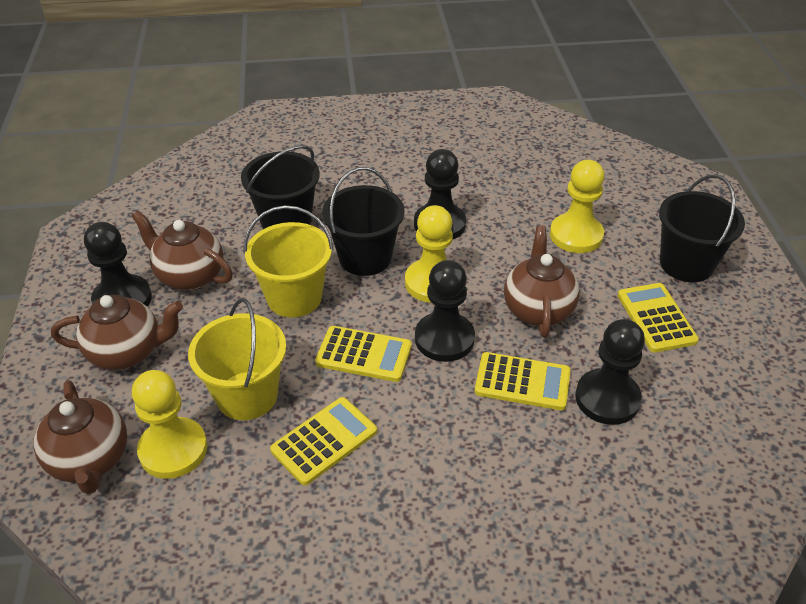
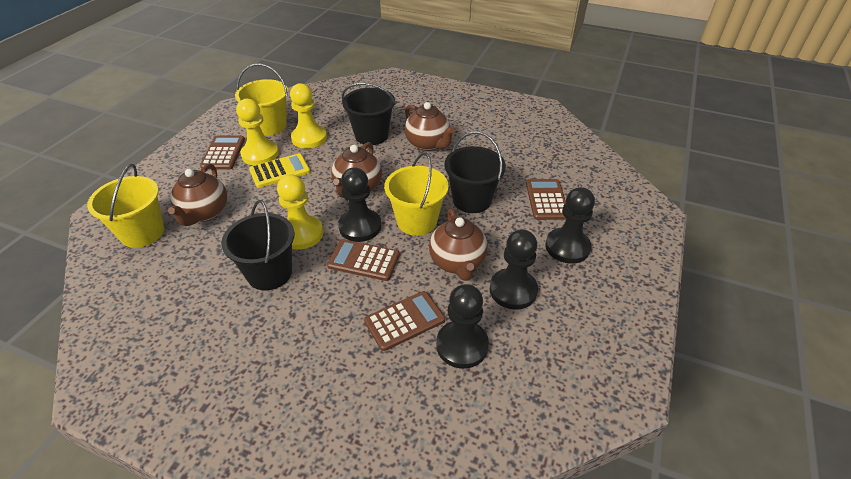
brown calculator: 0 -> 4
yellow bucket: 2 -> 3
yellow calculator: 4 -> 1

